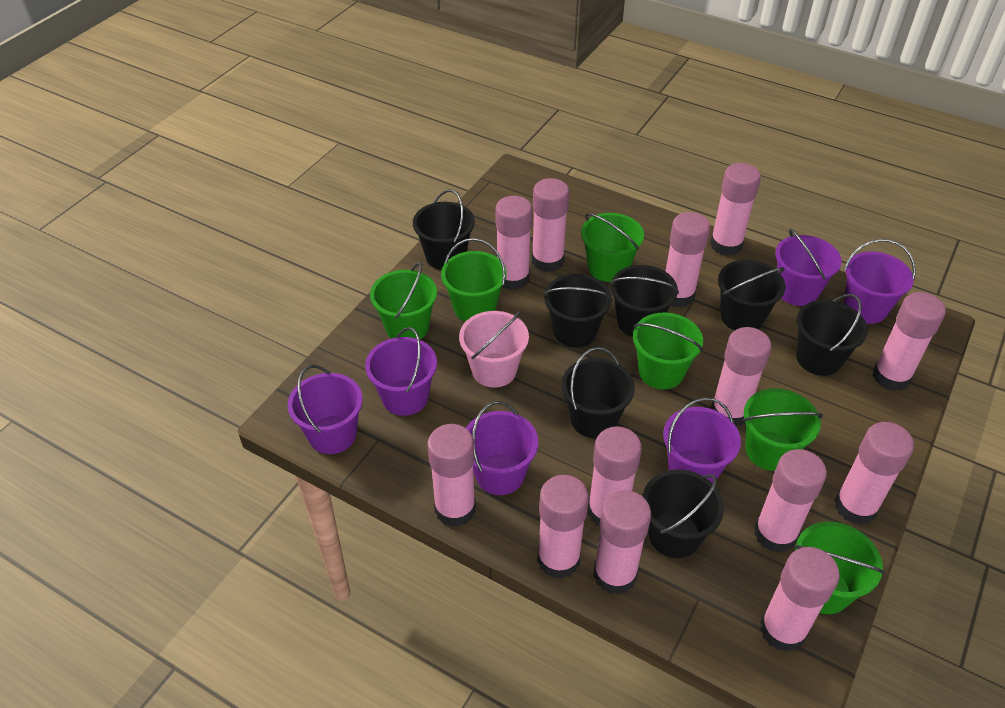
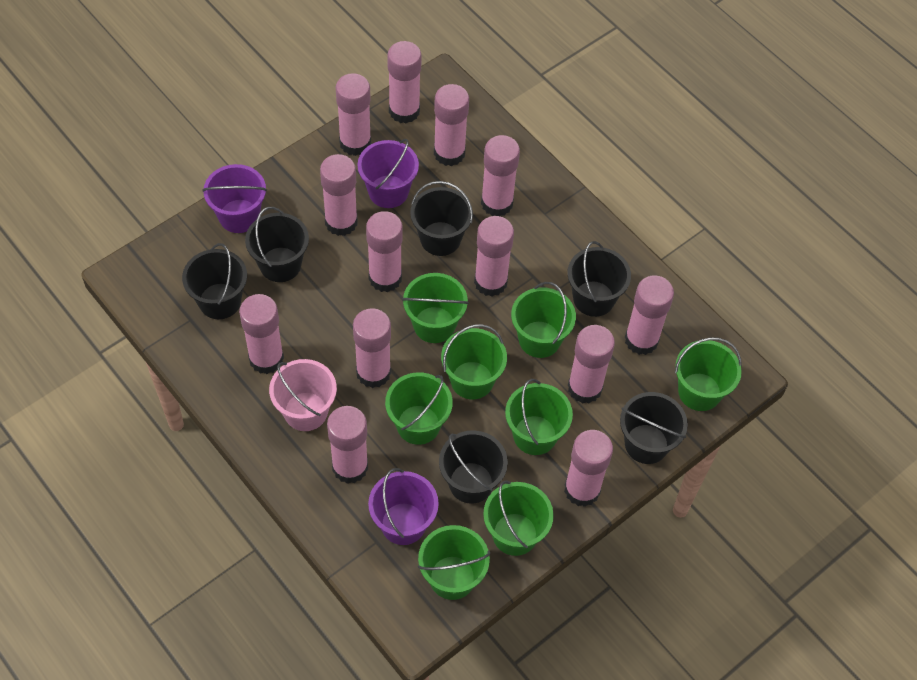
black bucket: 7 -> 6
green bucket: 6 -> 8
purple bucket: 6 -> 3

